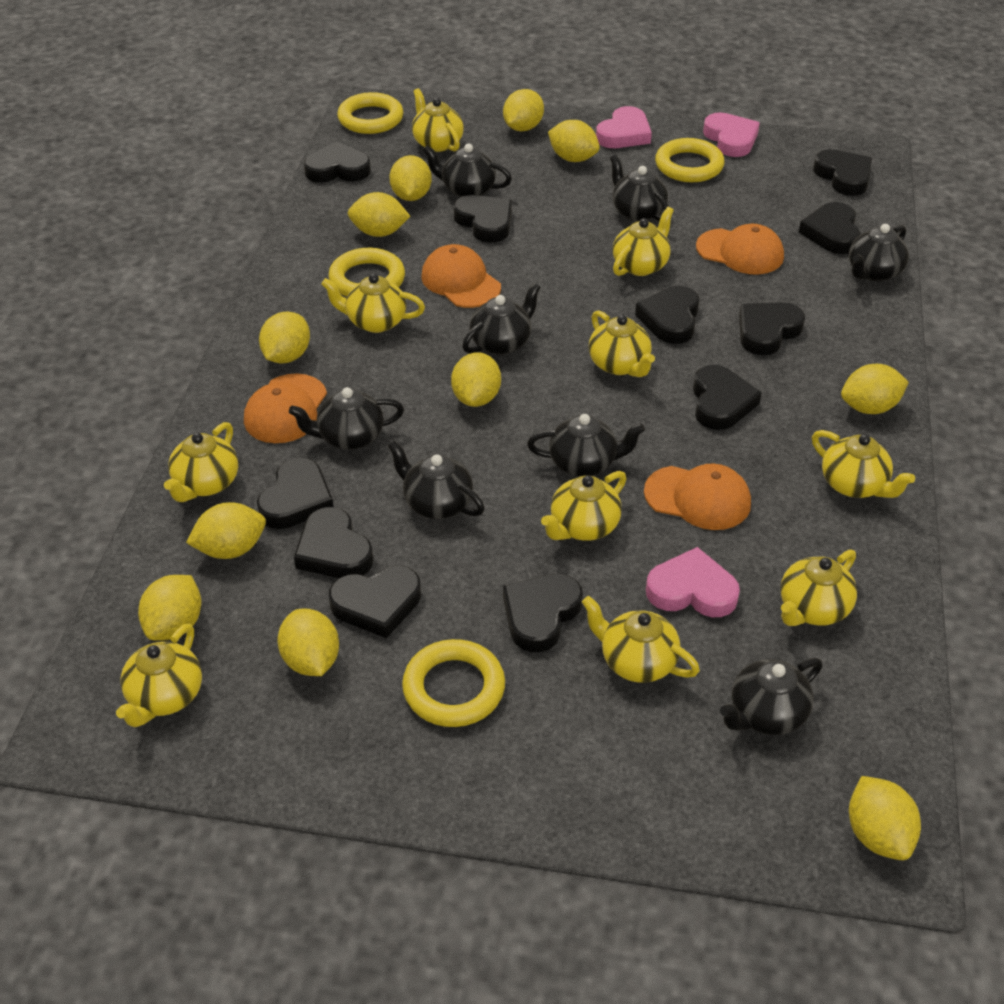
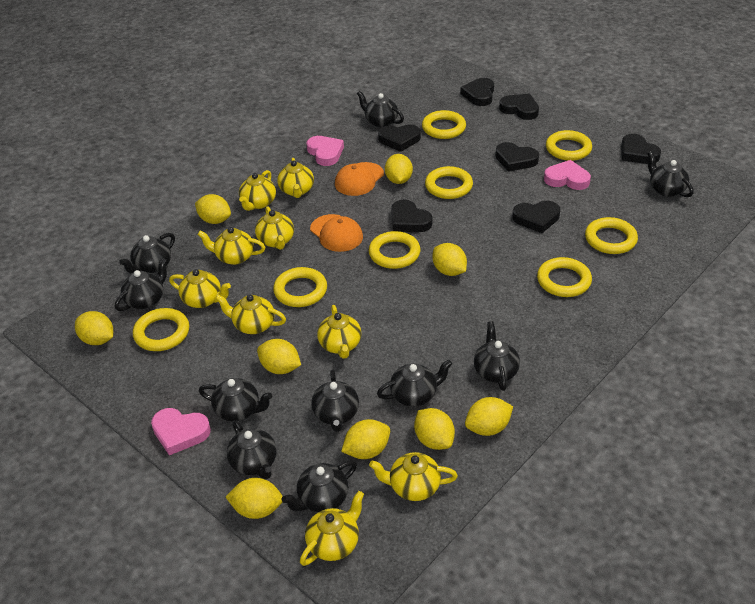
black heart: 11 -> 7
black teapot: 8 -> 10
orange cap: 4 -> 2
yellow lemon: 11 -> 9
yellow ring: 4 -> 8
yellow teapot: 10 -> 9

